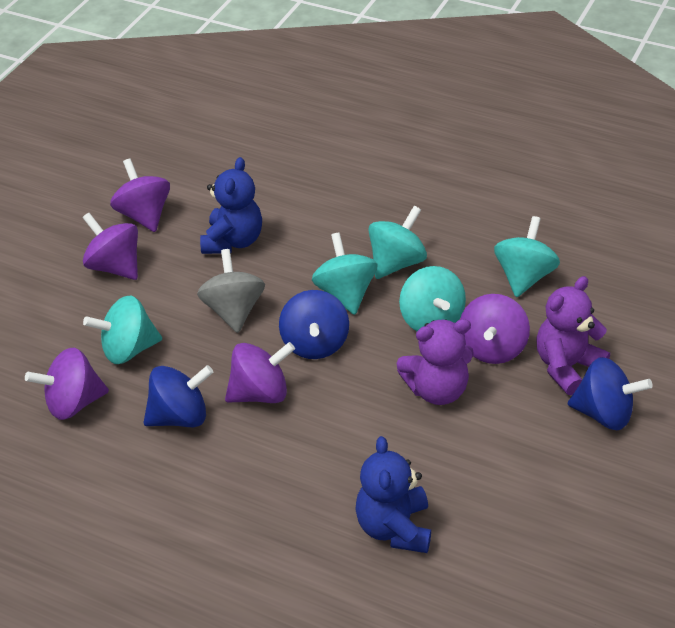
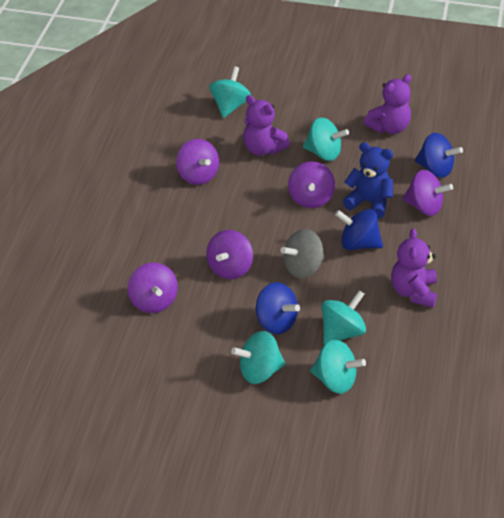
blue teddy bear: 2 -> 1
purple teddy bear: 2 -> 3

